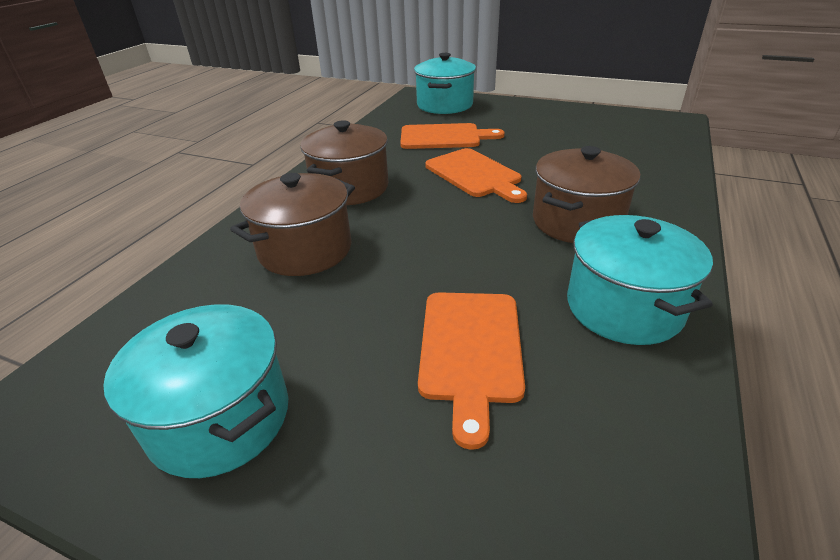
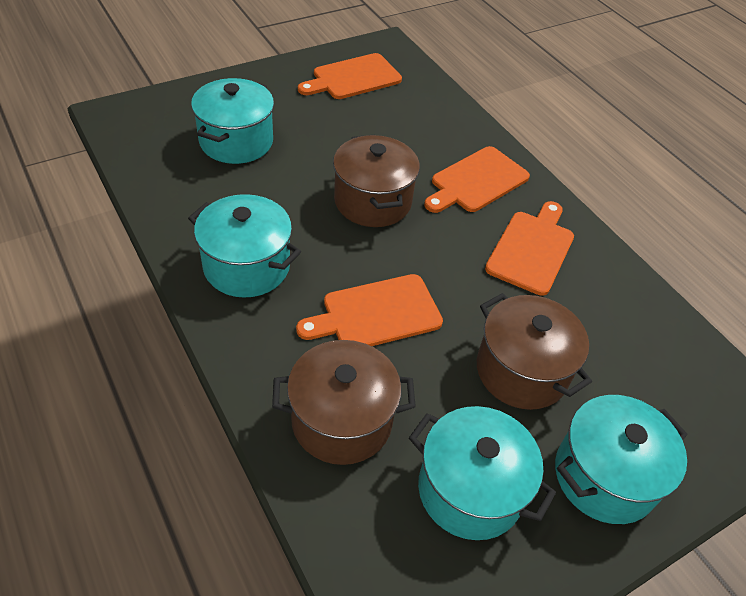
orange cutting board: 3 -> 4
turquoise pot: 3 -> 4

